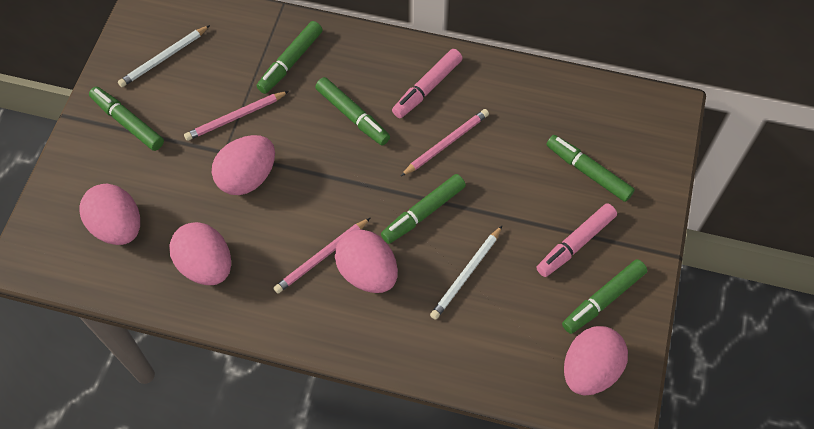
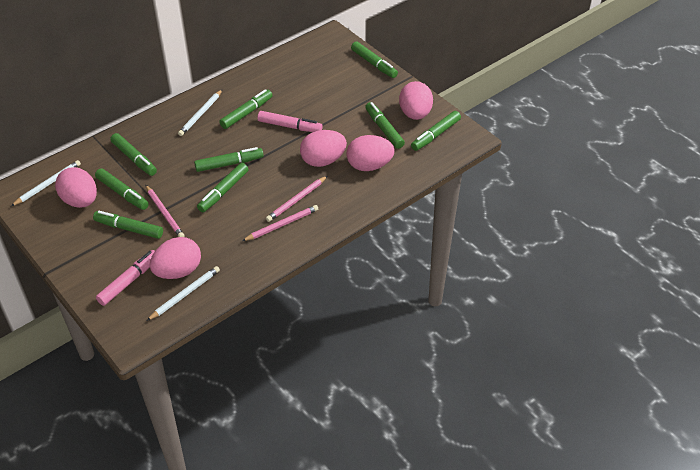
green marker: 6 -> 9
white pencil: 2 -> 3

